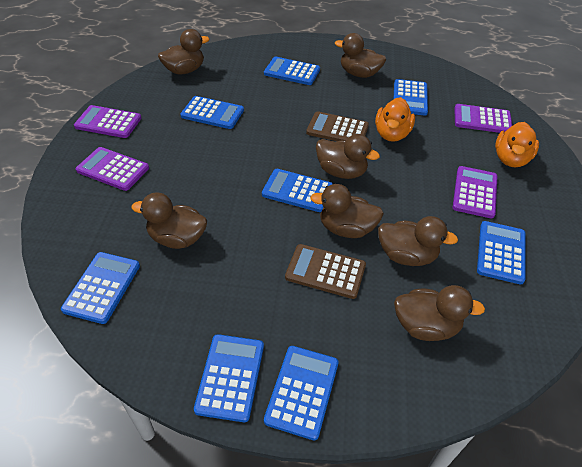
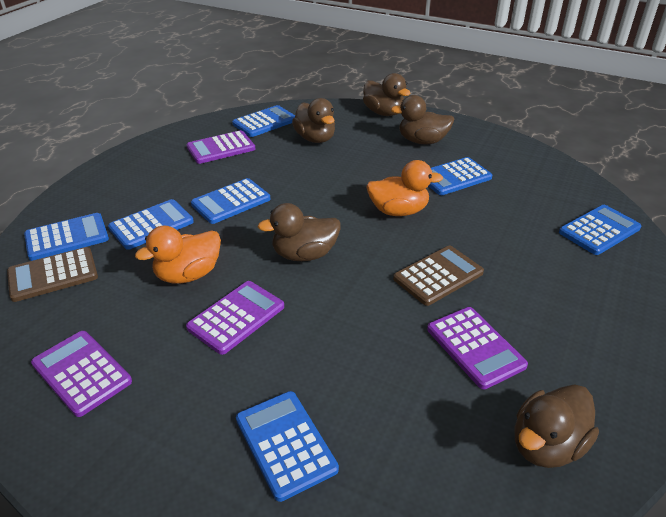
blue calculator: 8 -> 7
brown duck: 7 -> 5

